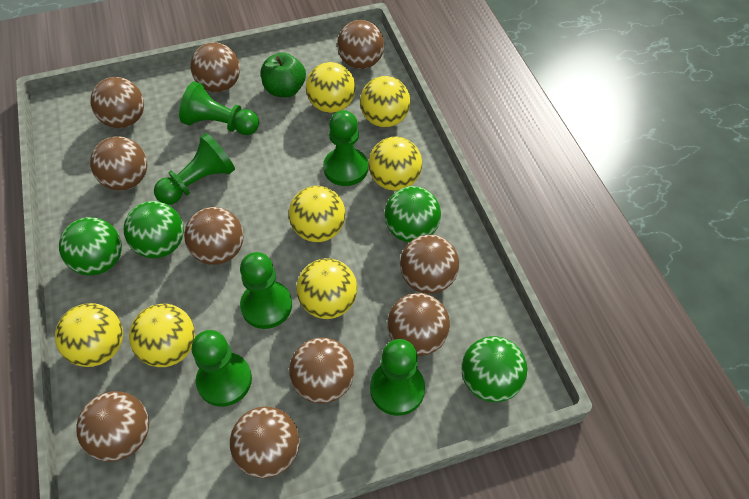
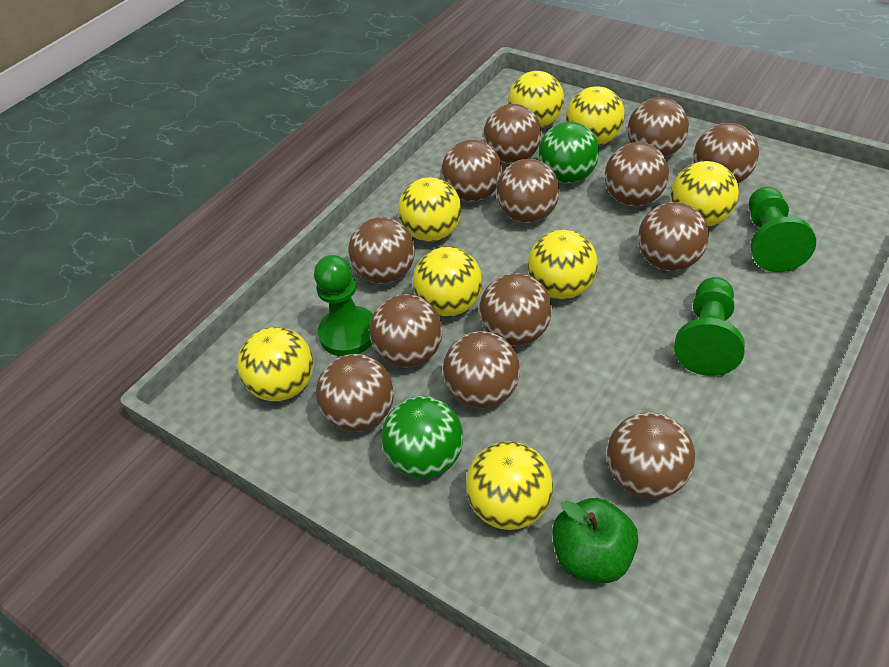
brown ball: 10 -> 13
green ball: 4 -> 2
green pawn: 6 -> 3
yellow ball: 7 -> 8

